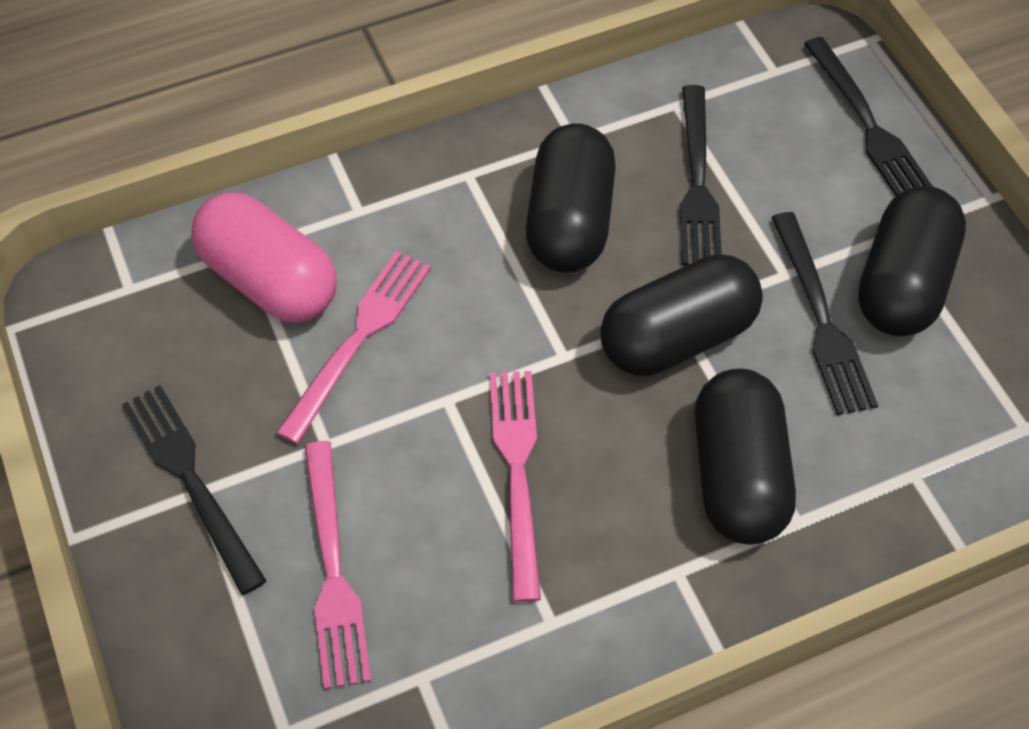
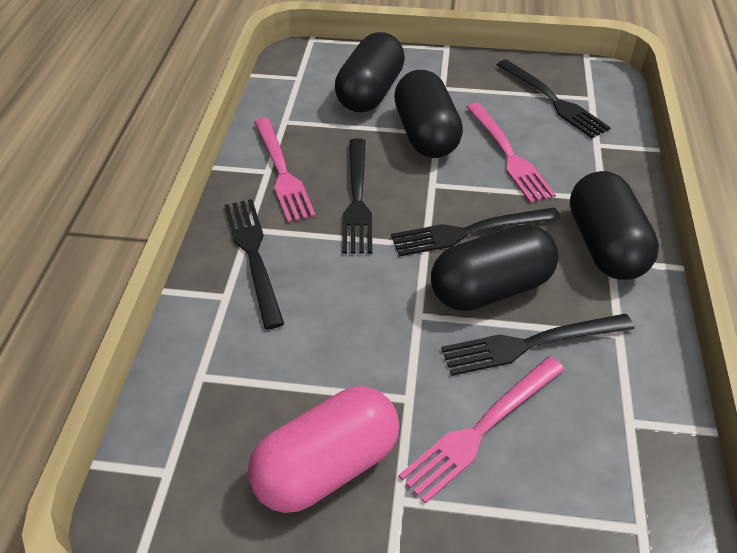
black fork: 4 -> 5

